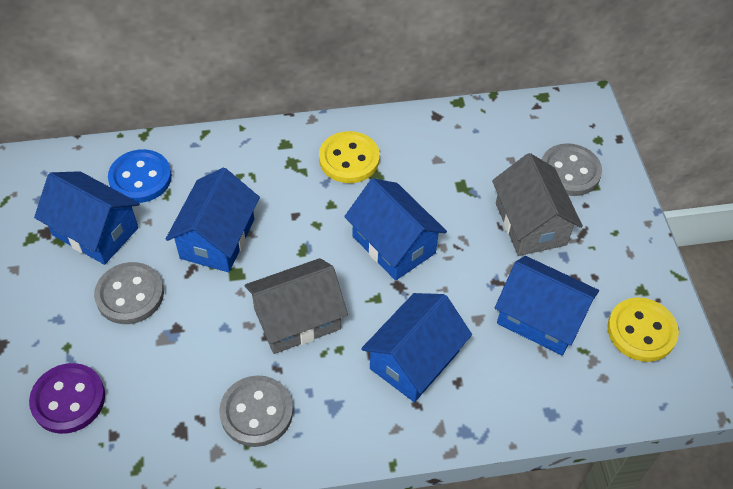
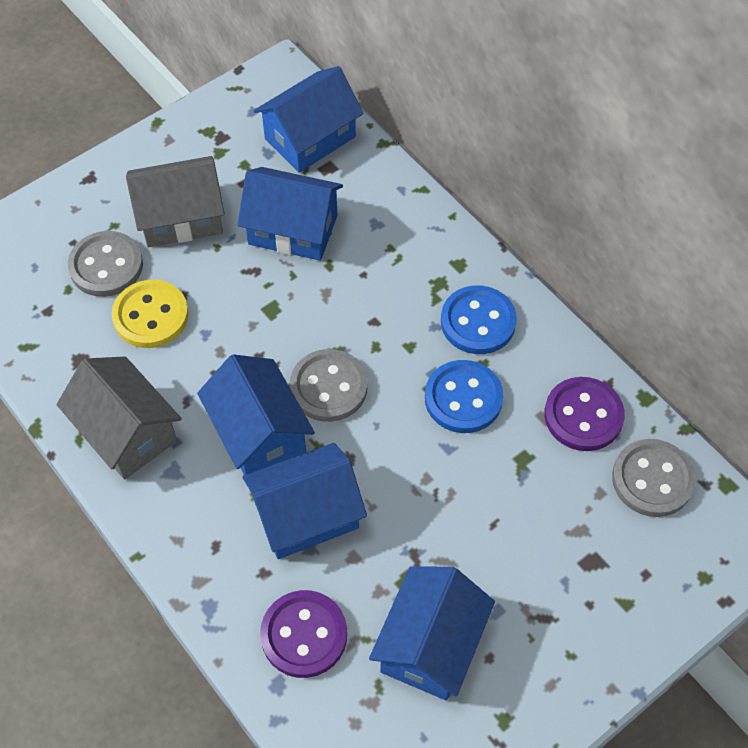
blue button: 1 -> 2
purple button: 1 -> 2
yellow button: 2 -> 1

